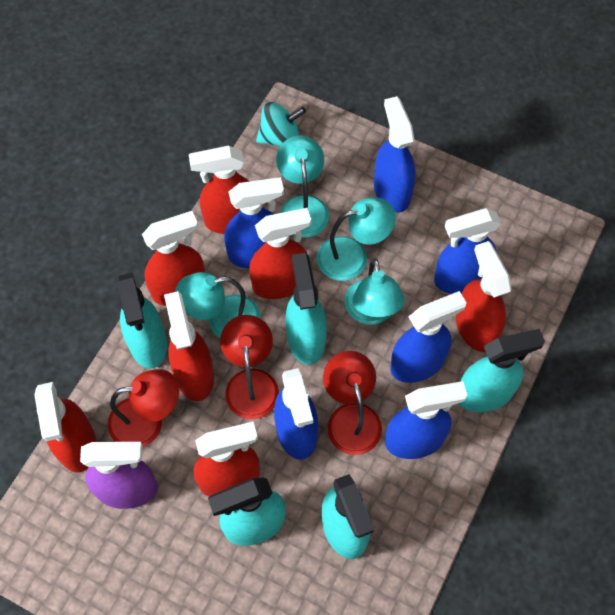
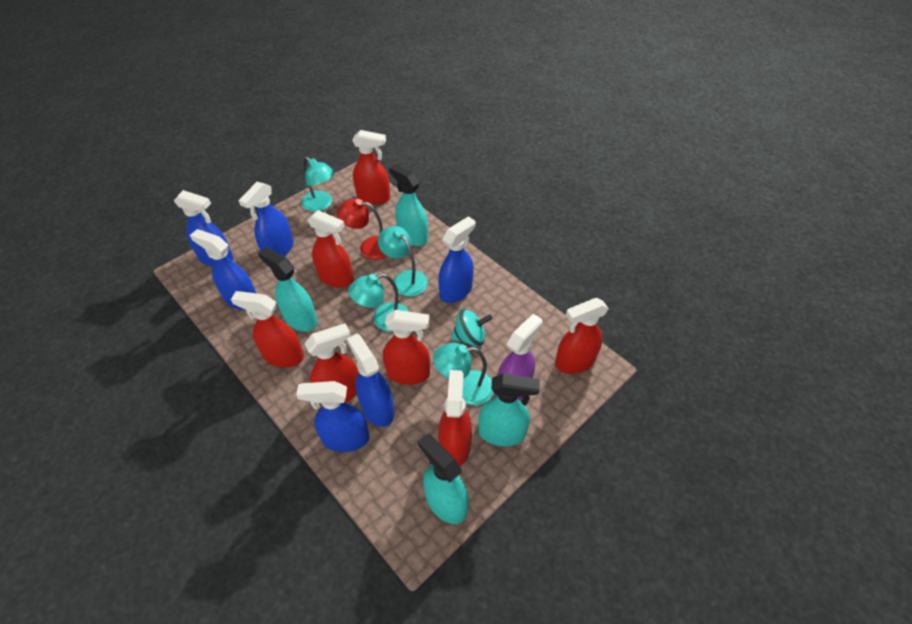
red lamp: 3 -> 1
turquoise spray bottle: 5 -> 4

